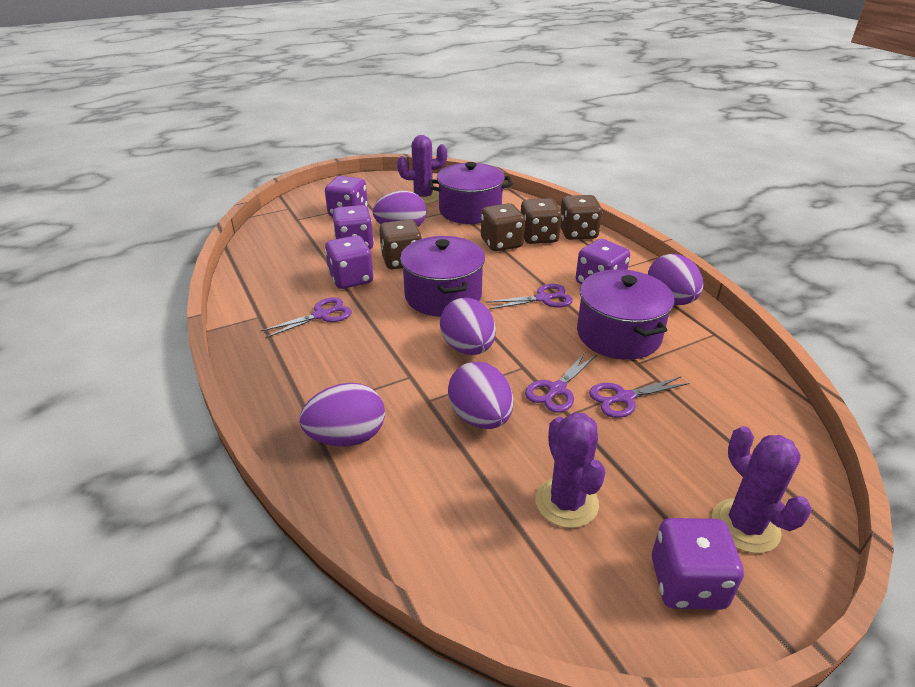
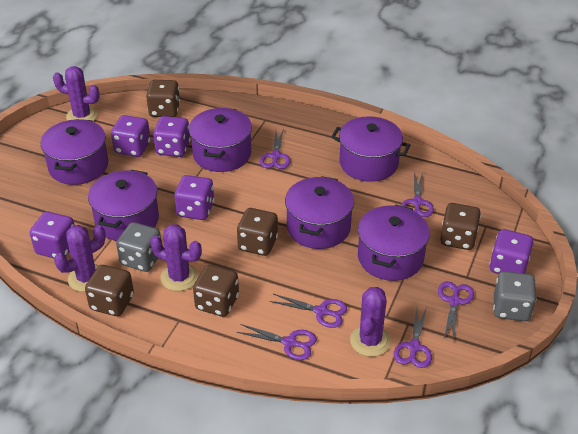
brown dice: 4 -> 5
grey dice: 0 -> 2
purple cactus: 3 -> 4
purple egg: 5 -> 0
purple pot: 3 -> 6
purple scissors: 4 -> 6

